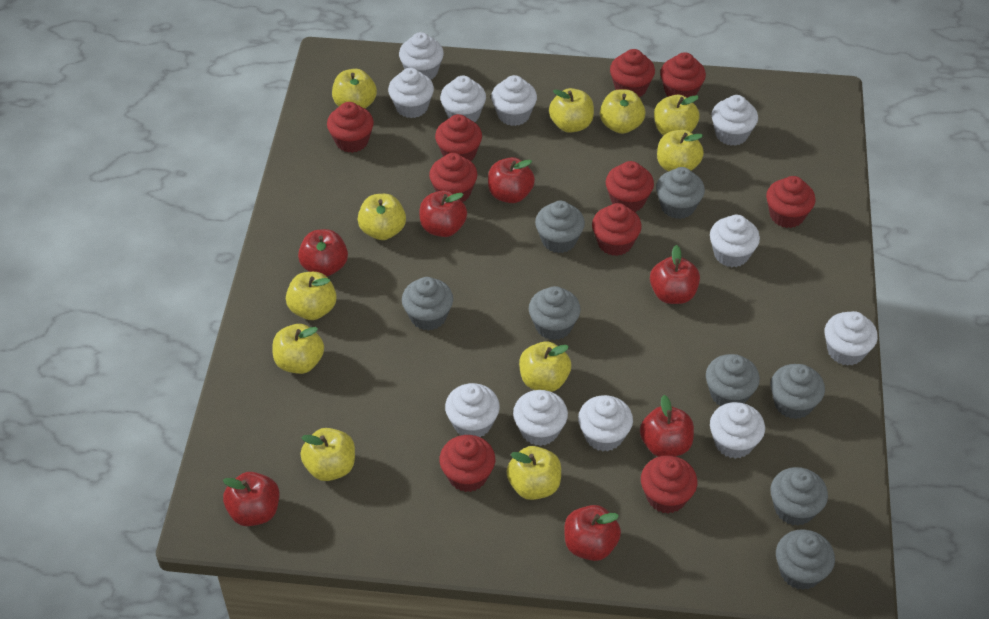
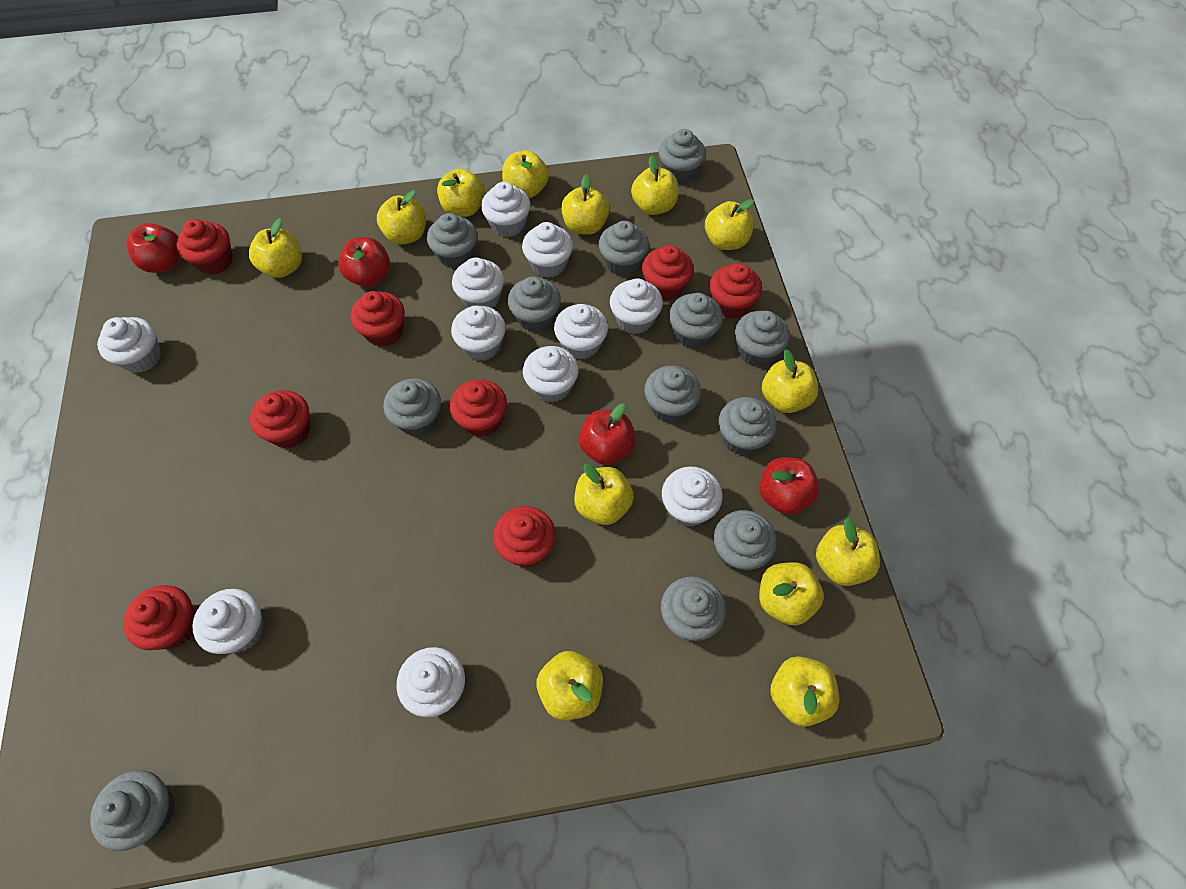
grey cupcake: 8 -> 12
red apple: 7 -> 4
red cupcake: 10 -> 8
yellow apple: 11 -> 13

